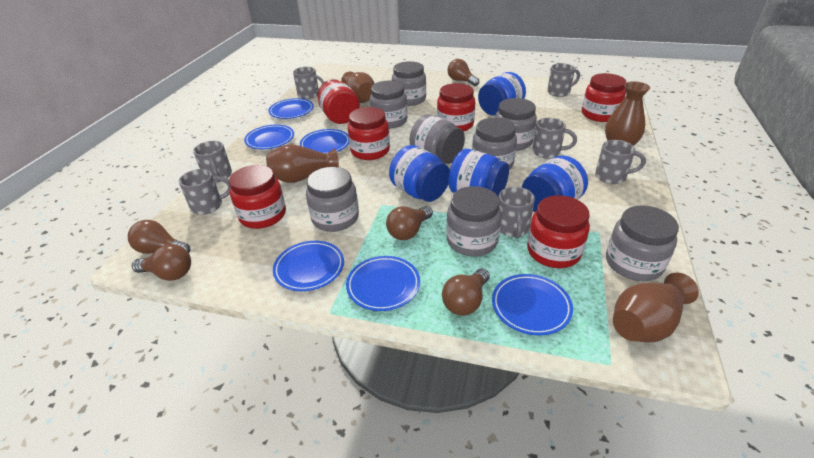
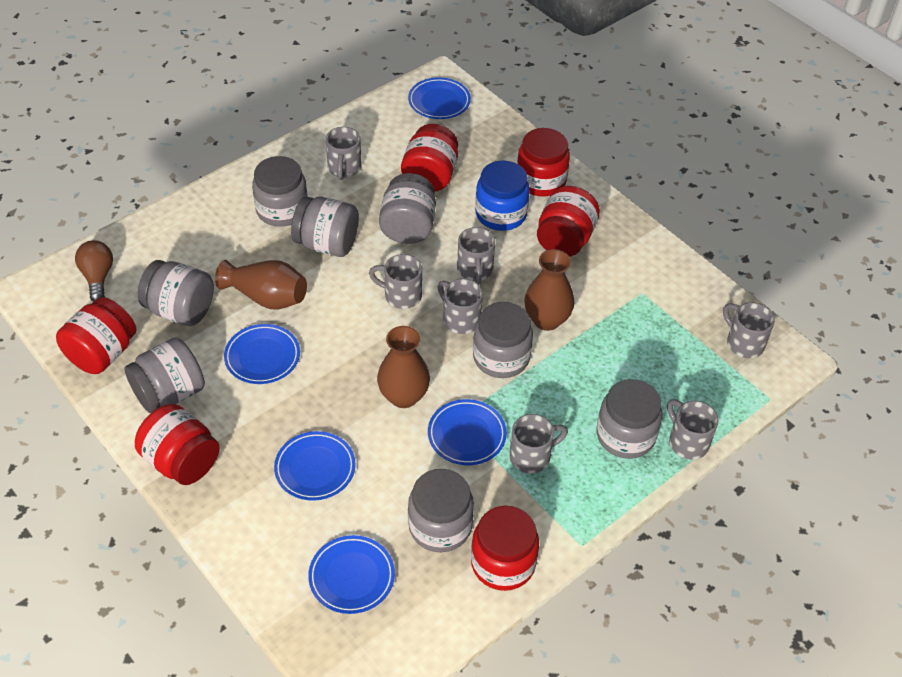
blue jar: 4 -> 1
blue plate: 6 -> 5
brown light bulb: 5 -> 1
brown vase: 4 -> 3

